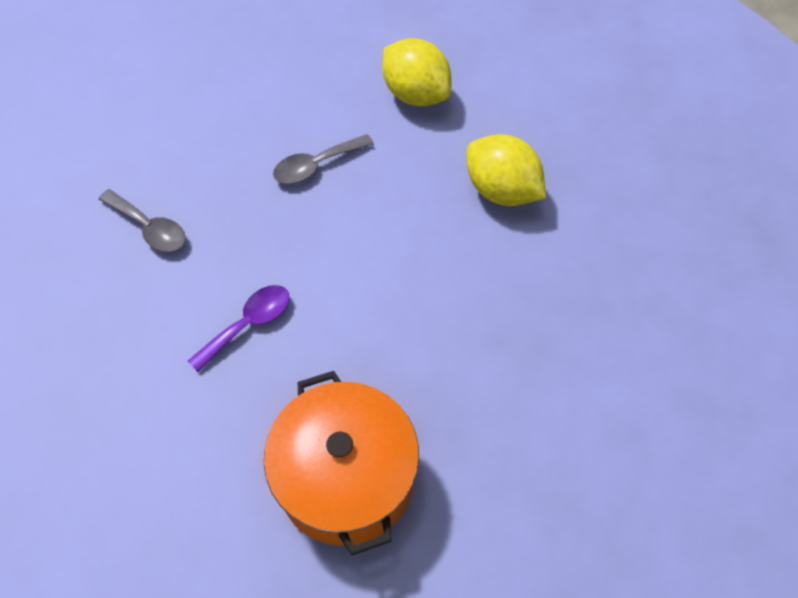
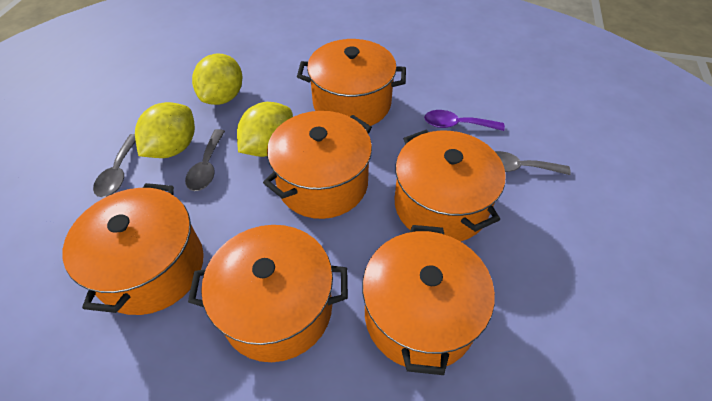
grey spoon: 2 -> 3
orange pot: 1 -> 6
yellow lemon: 2 -> 3

